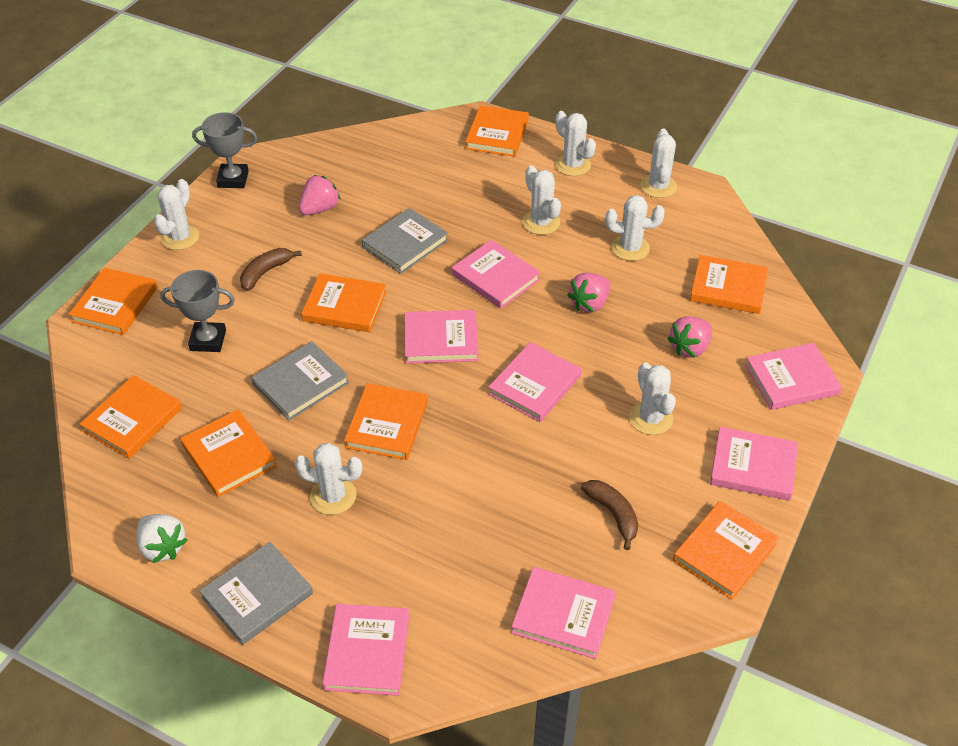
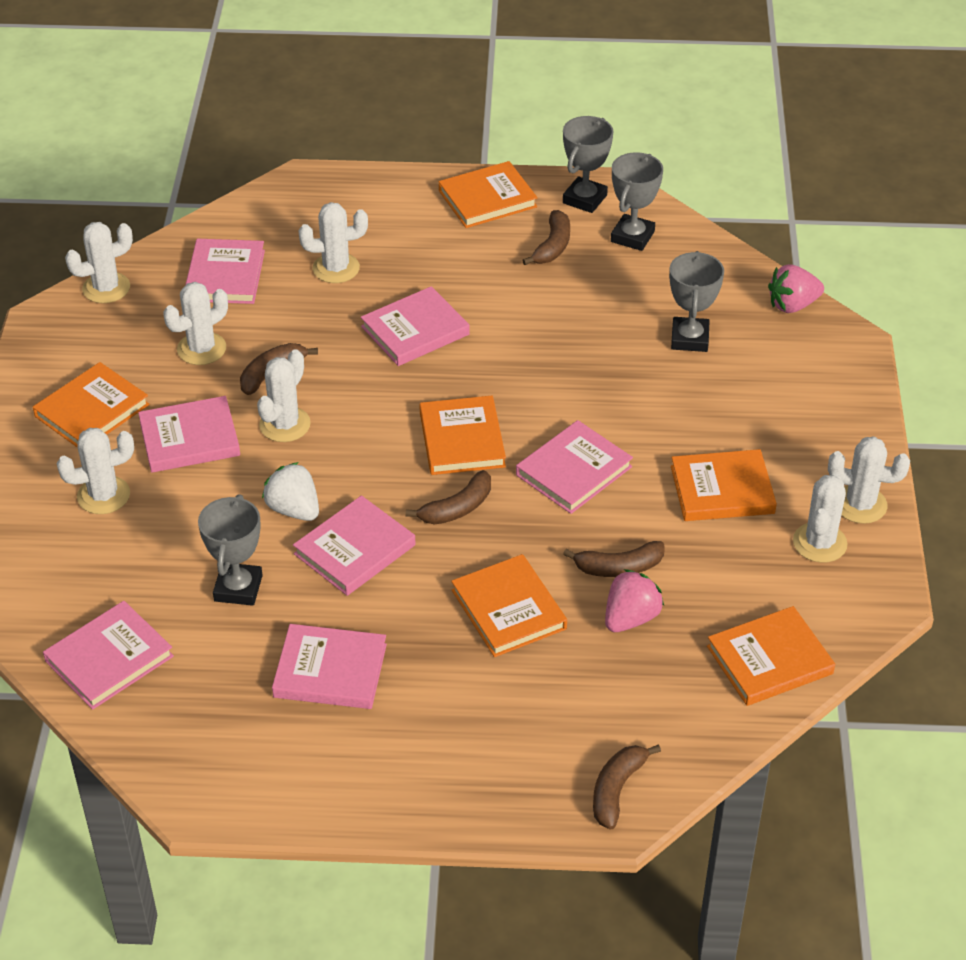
brown banana: 2 -> 5
grey book: 3 -> 0
grey trophy: 2 -> 4
orange book: 8 -> 6
pink strawberry: 3 -> 2

